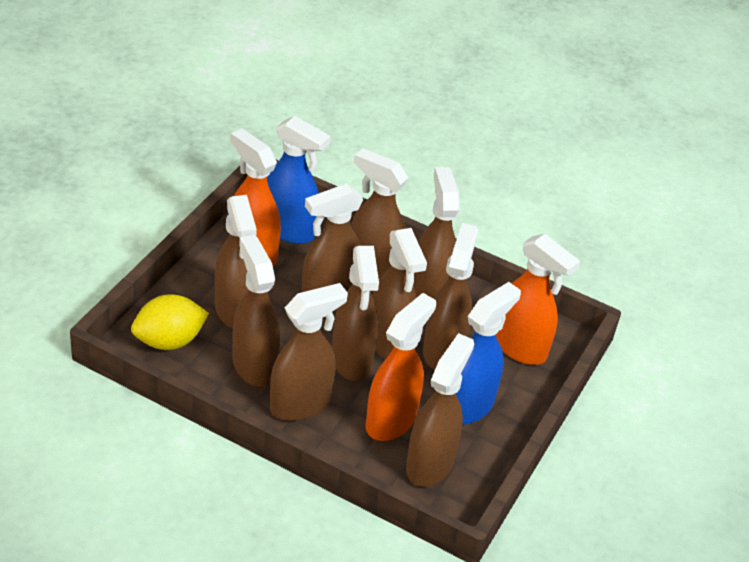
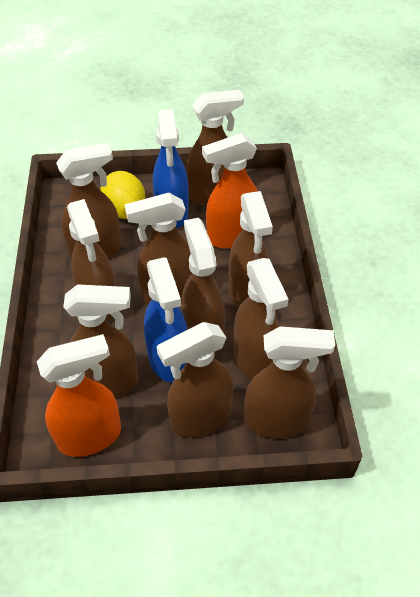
orange spray bottle: 3 -> 2

